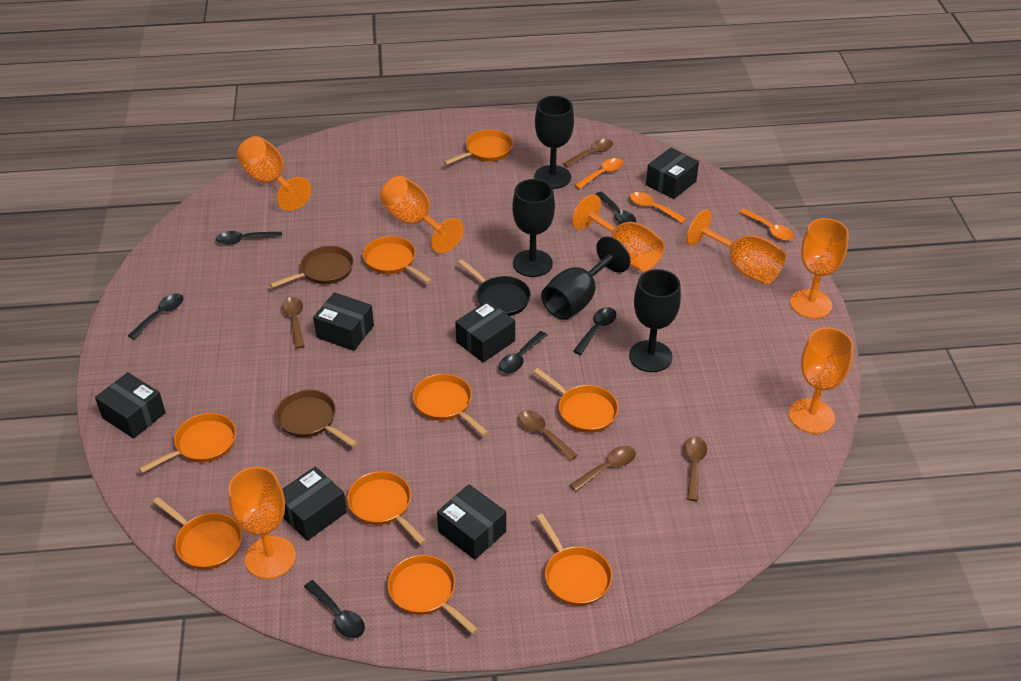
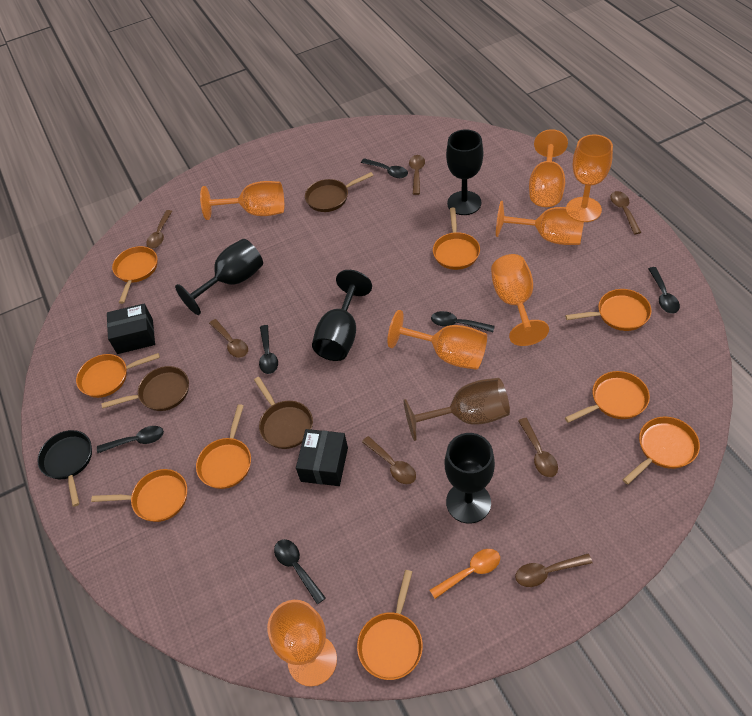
black box: 6 -> 2
brown goblet: 0 -> 1
brown pan: 2 -> 3
brown spoon: 5 -> 7
orange spoon: 3 -> 1

